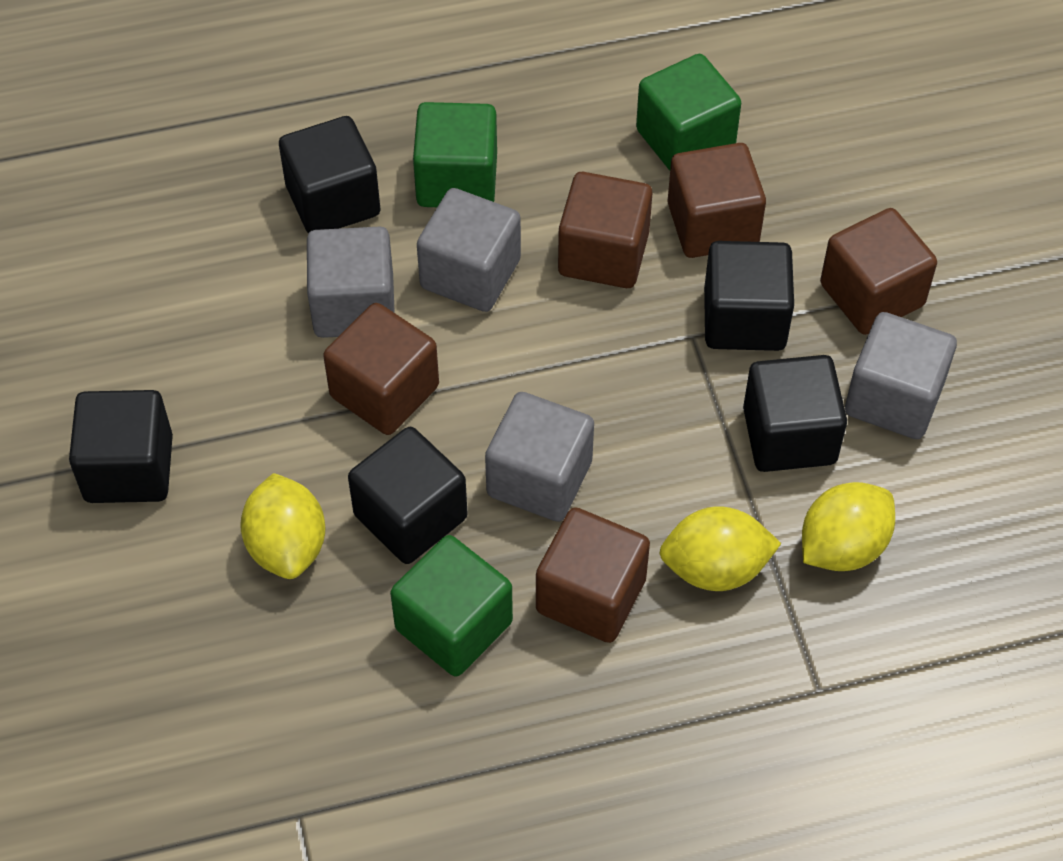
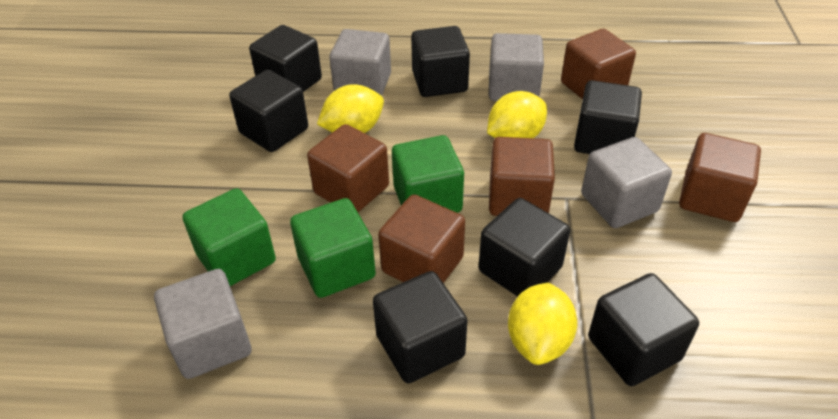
black cube: 5 -> 7

